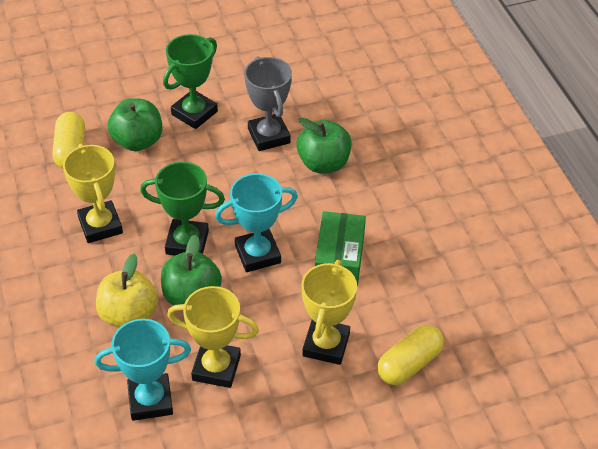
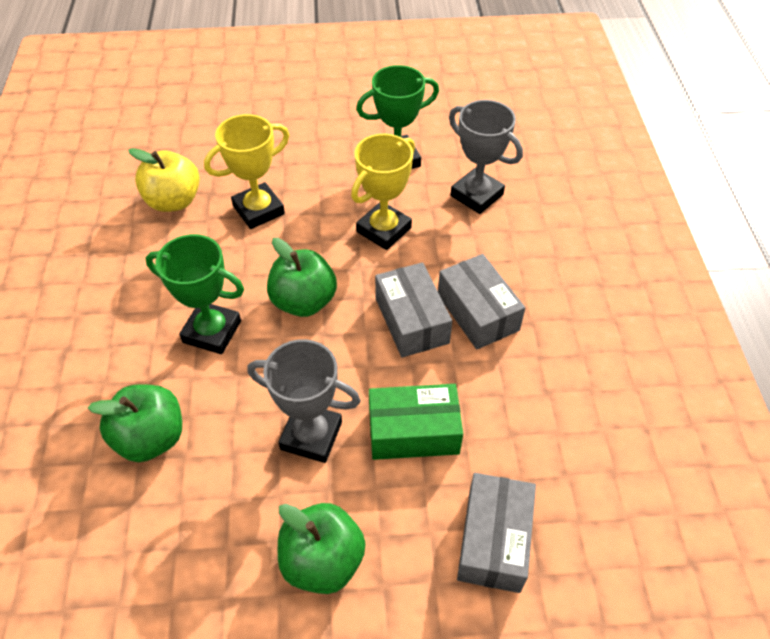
grey box: 0 -> 3
grey trophy: 1 -> 2
turquoise trophy: 2 -> 0
yellow capsule: 2 -> 0
yellow trophy: 3 -> 2

